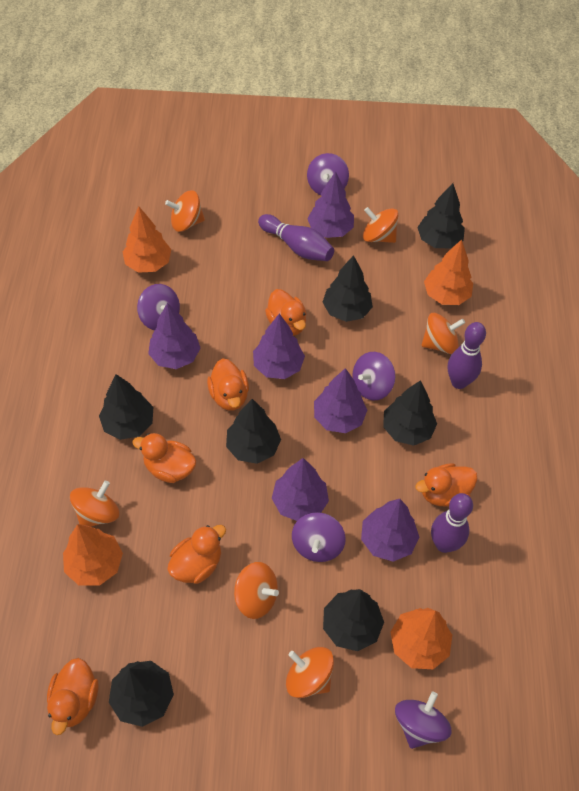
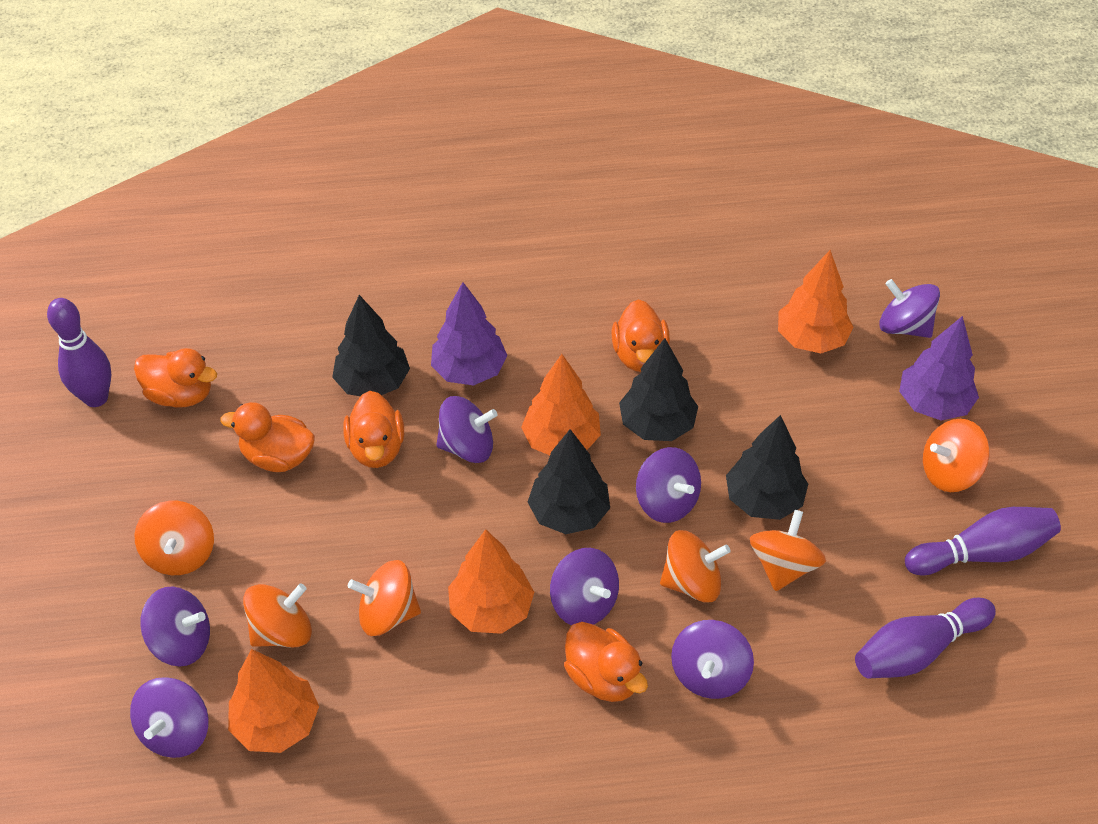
black tree: 7 -> 4
orange duck: 6 -> 5
purple spinning top: 5 -> 7
purple tree: 6 -> 2

